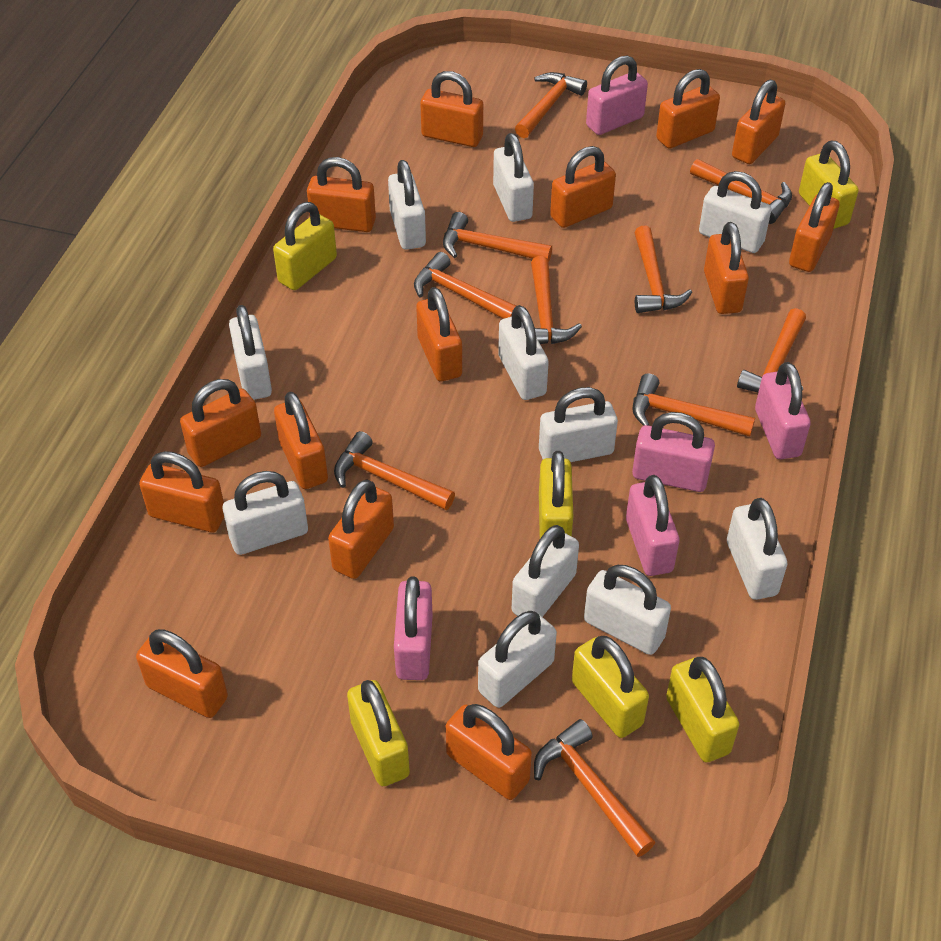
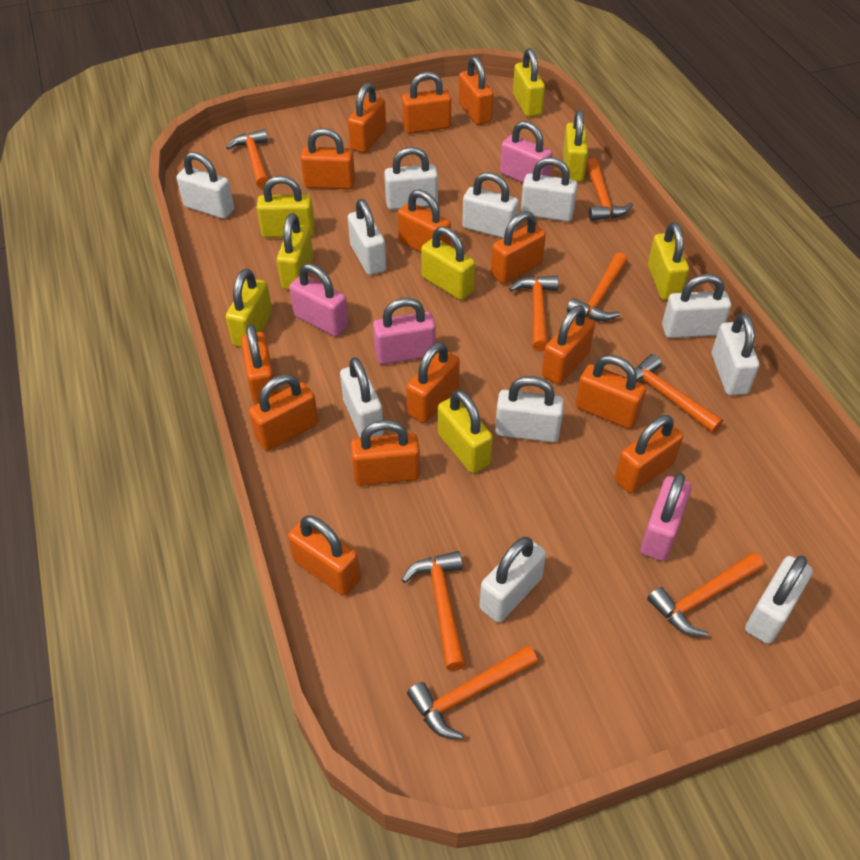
orange hammer: 10 -> 8
pink padlock: 5 -> 4
yellow padlock: 6 -> 8

